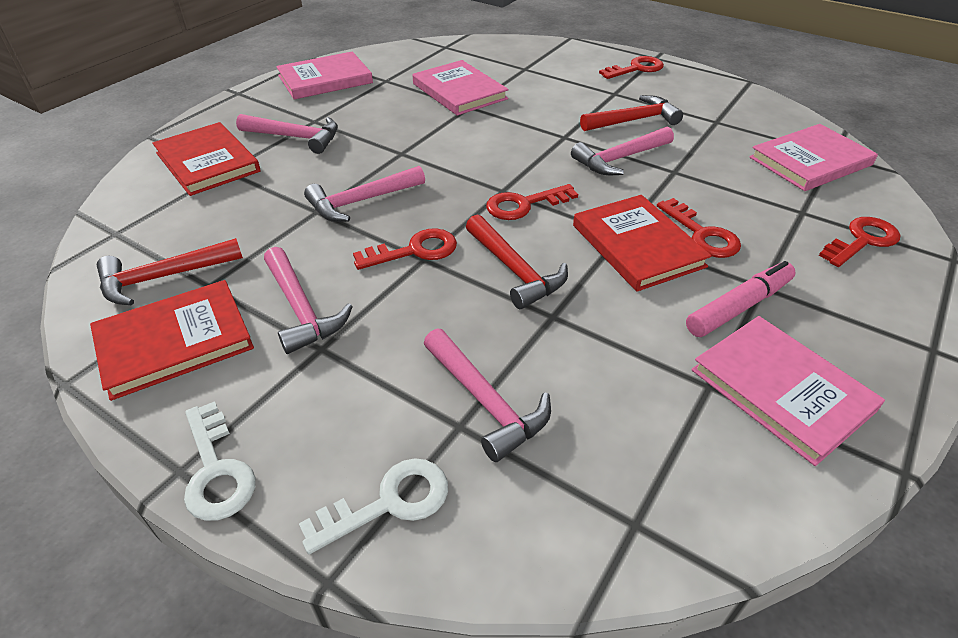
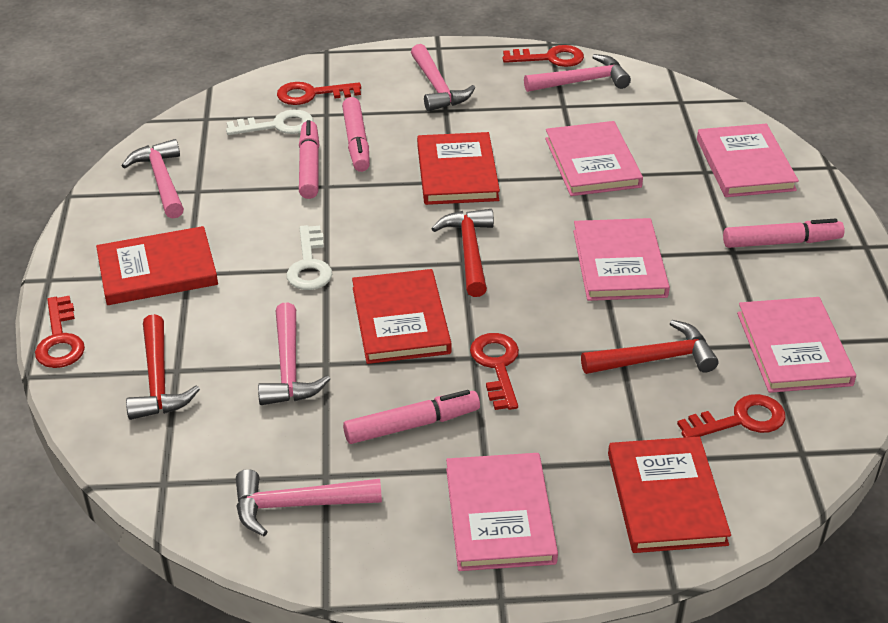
pink book: 4 -> 5
pink marker: 1 -> 4
red book: 3 -> 4

